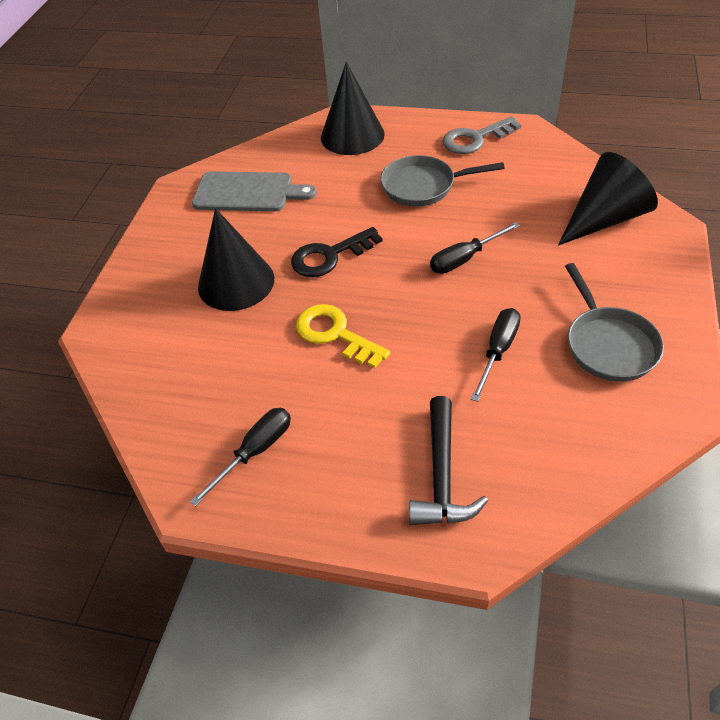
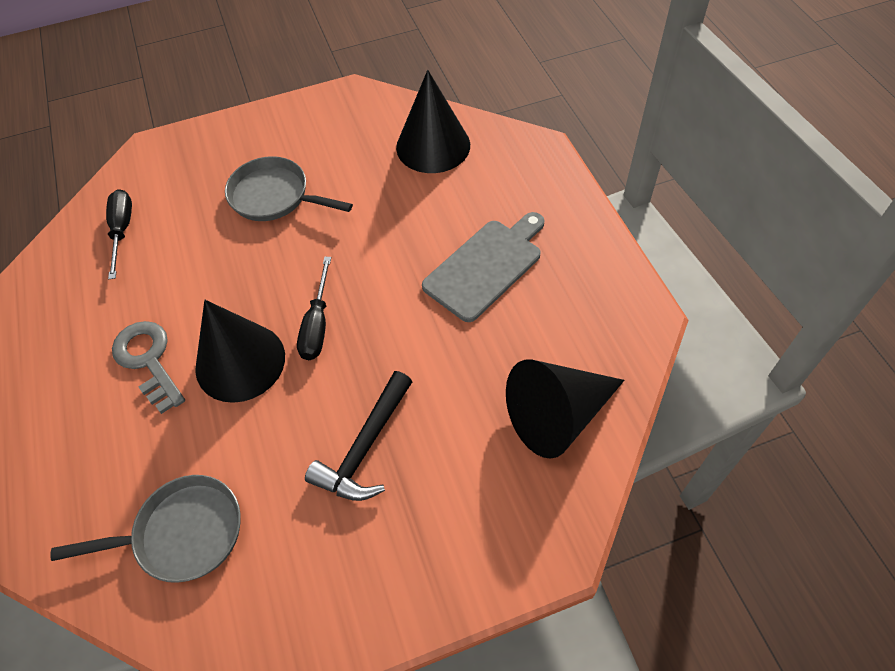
black key: 1 -> 0
black screwdriver: 3 -> 2
yellow key: 1 -> 0

